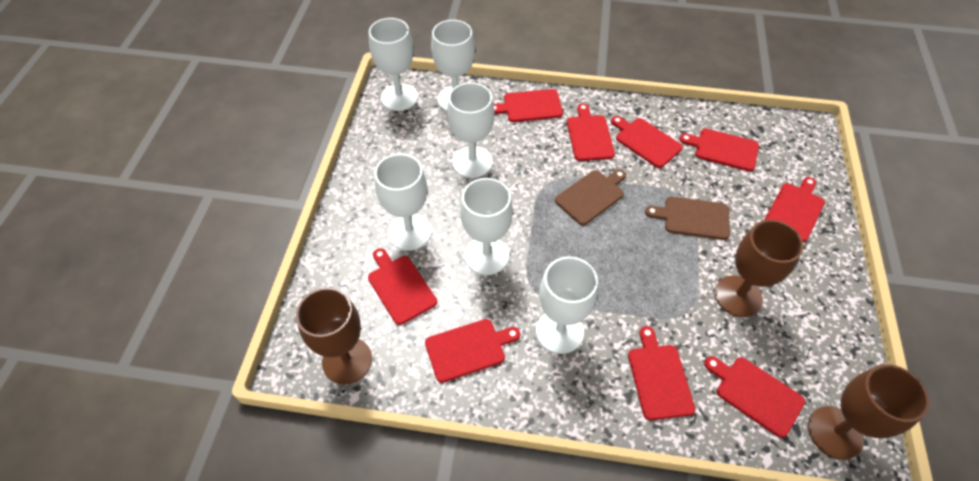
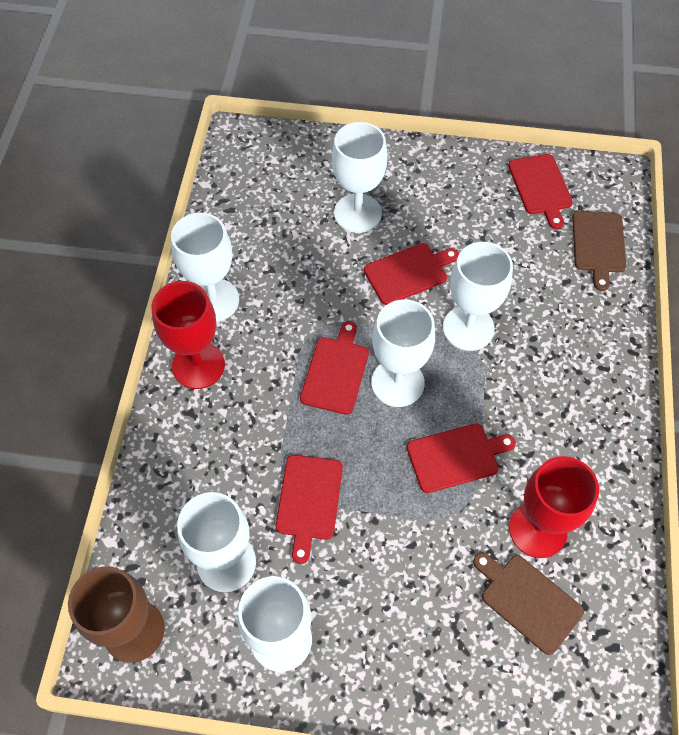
brown goblet: 3 -> 1
red cutting board: 9 -> 5
red goblet: 0 -> 2

